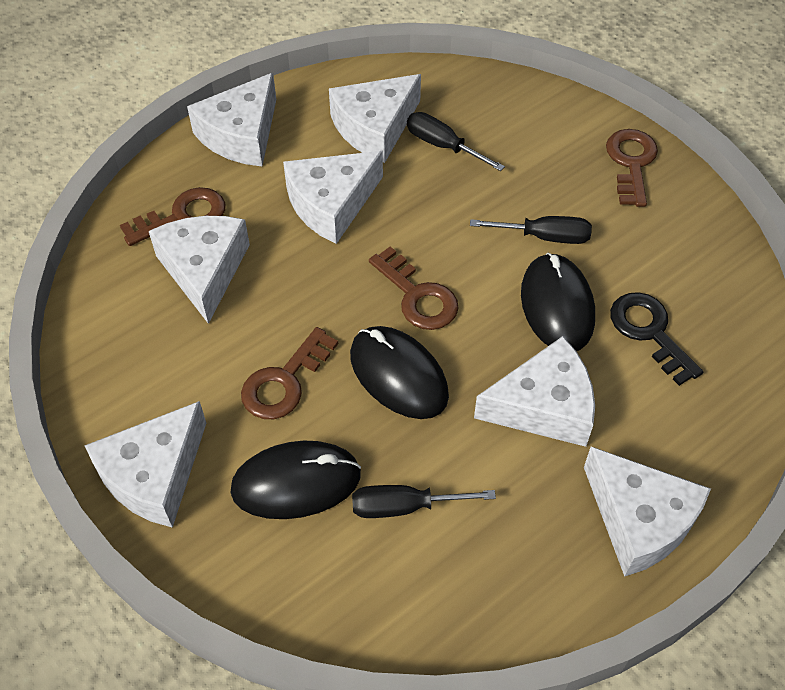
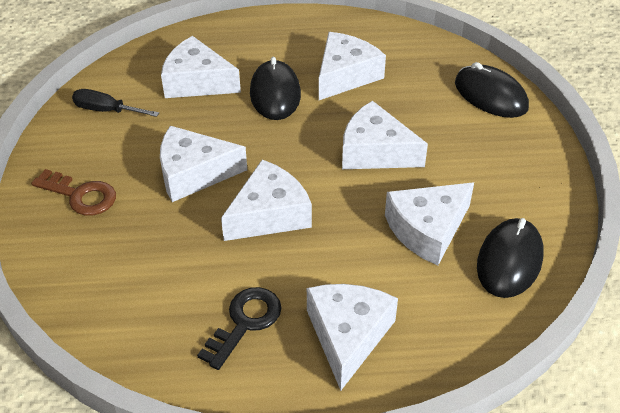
black screwdriver: 3 -> 1
brown key: 4 -> 1

